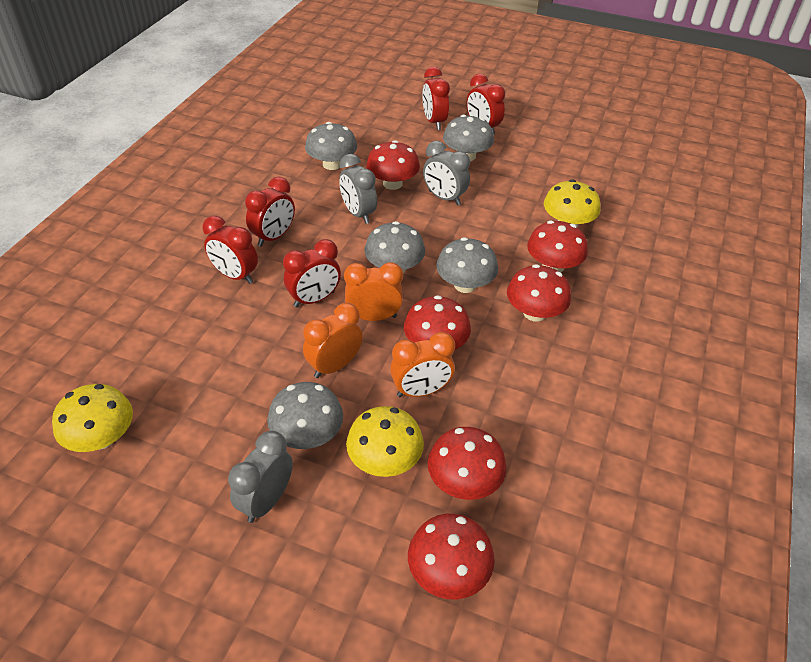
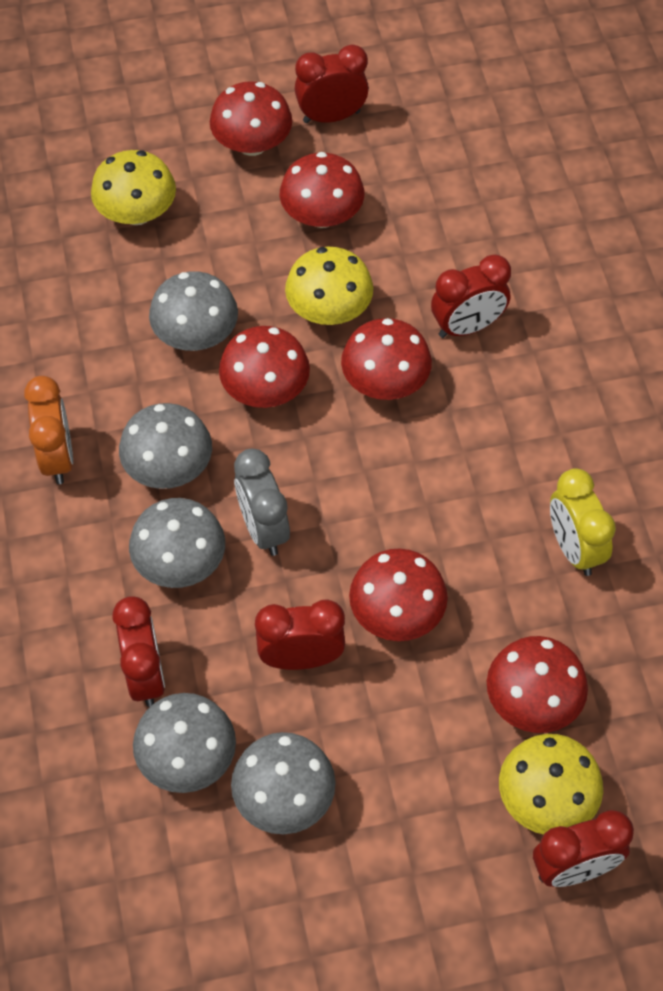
grey clock: 3 -> 1
orange clock: 3 -> 1
yellow clock: 0 -> 1

